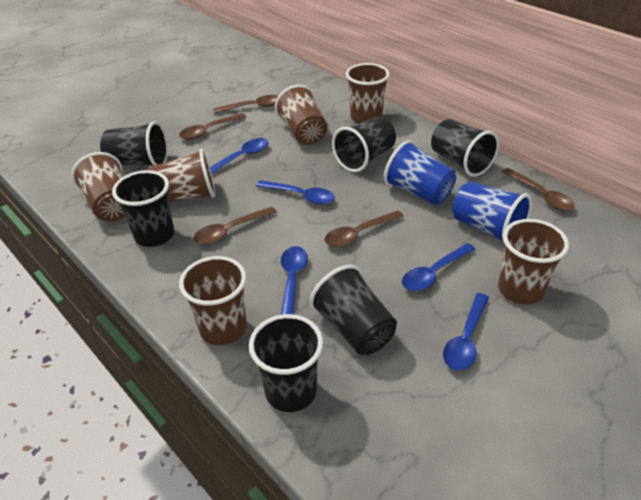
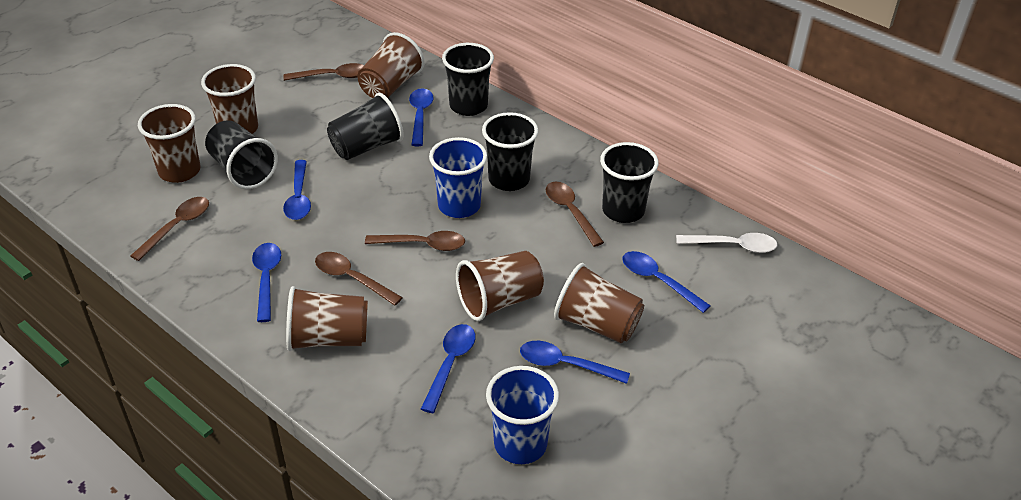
black cup: 6 -> 5
blue spoon: 5 -> 6
white spoon: 0 -> 1

